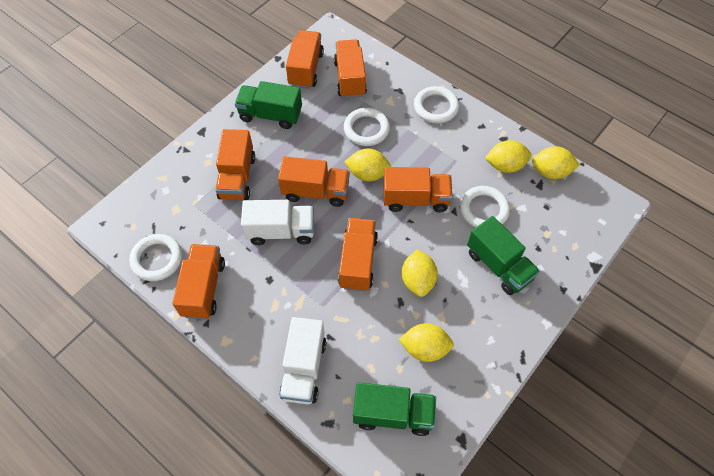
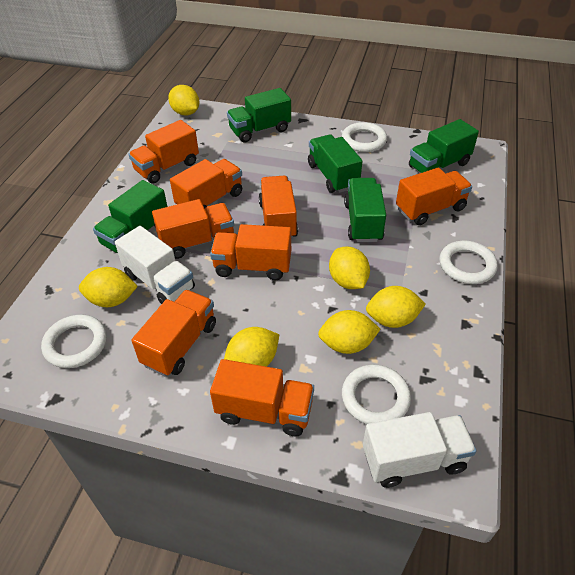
green truck: 3 -> 5
orange truck: 7 -> 8
yellow lemon: 5 -> 6

